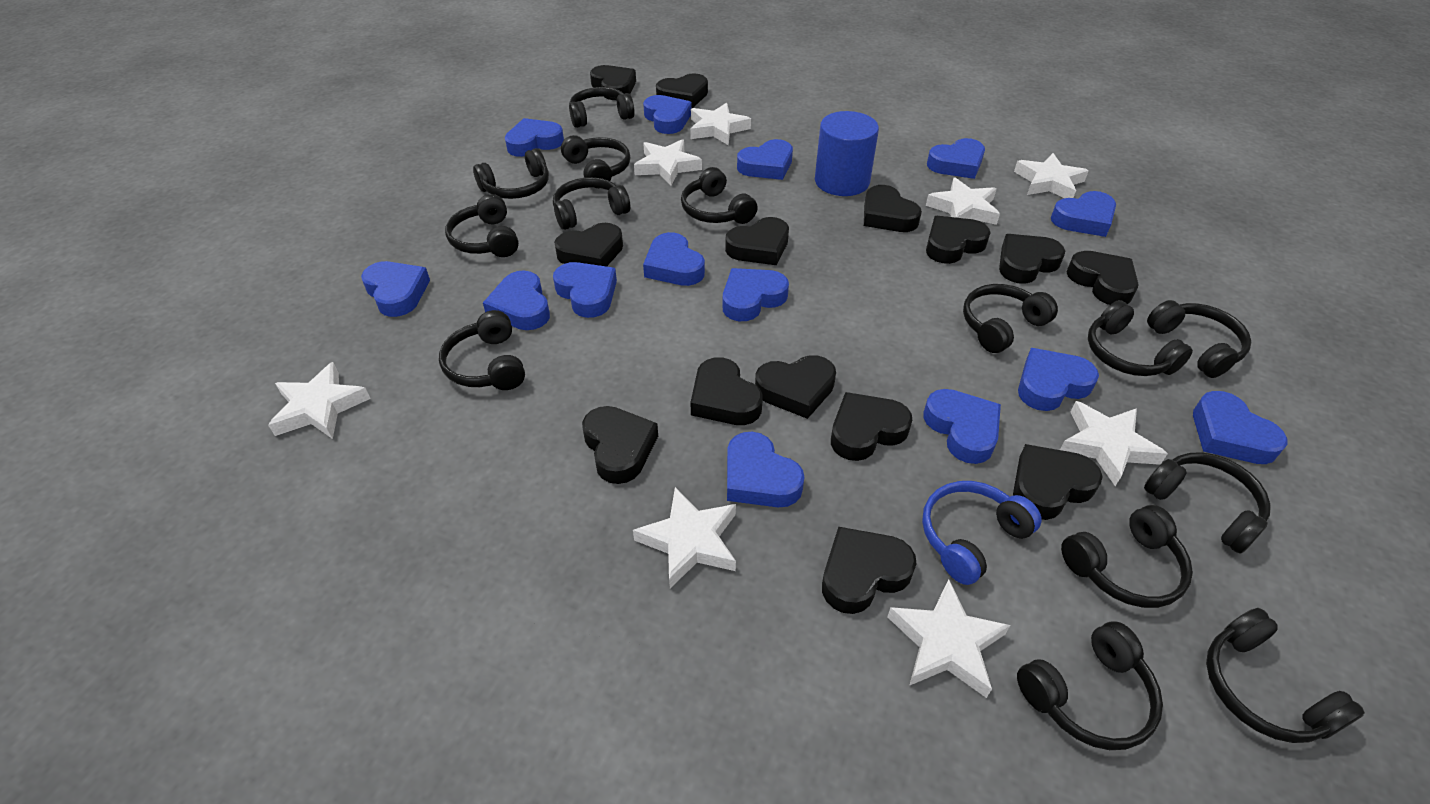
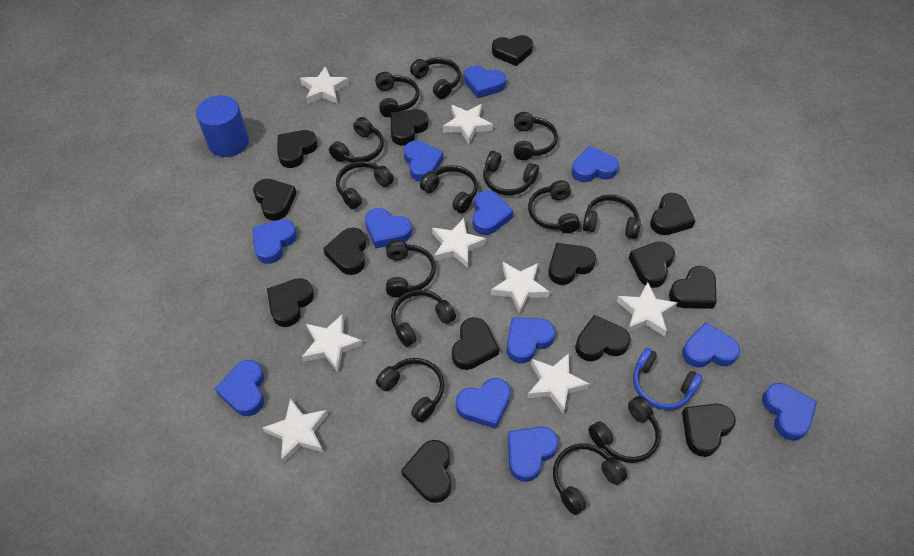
blue heart: 14 -> 12

